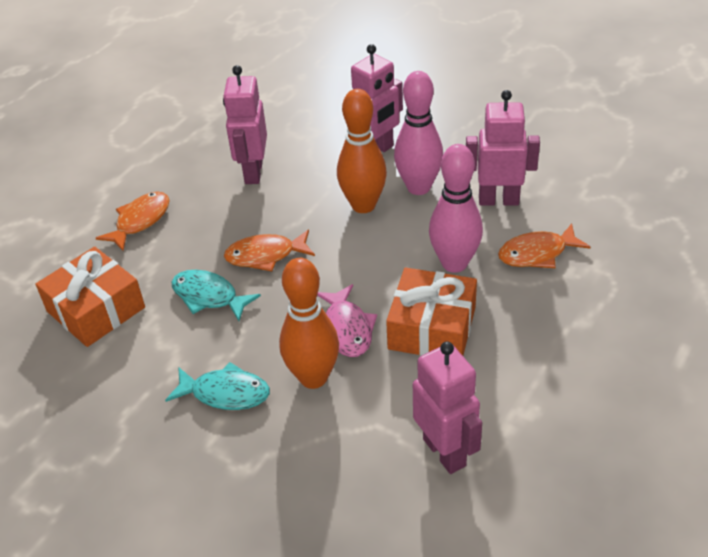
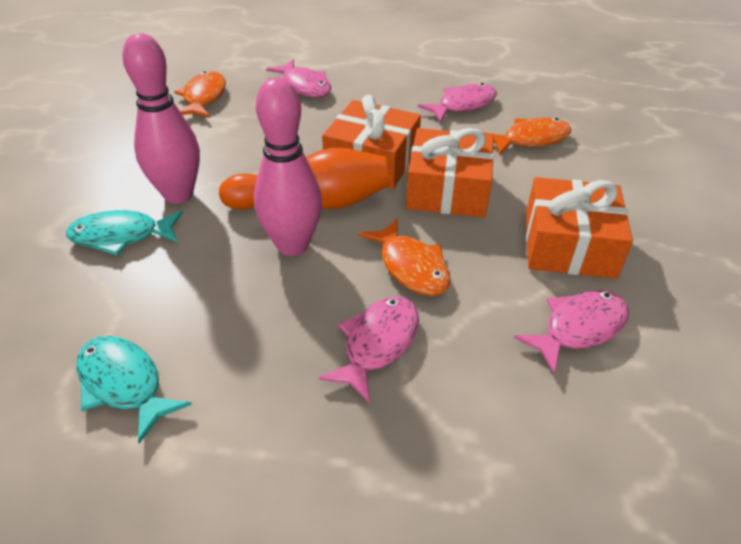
orange bowling pin: 2 -> 1
orange gift: 2 -> 3
pink fish: 1 -> 4
pink robot: 4 -> 0

